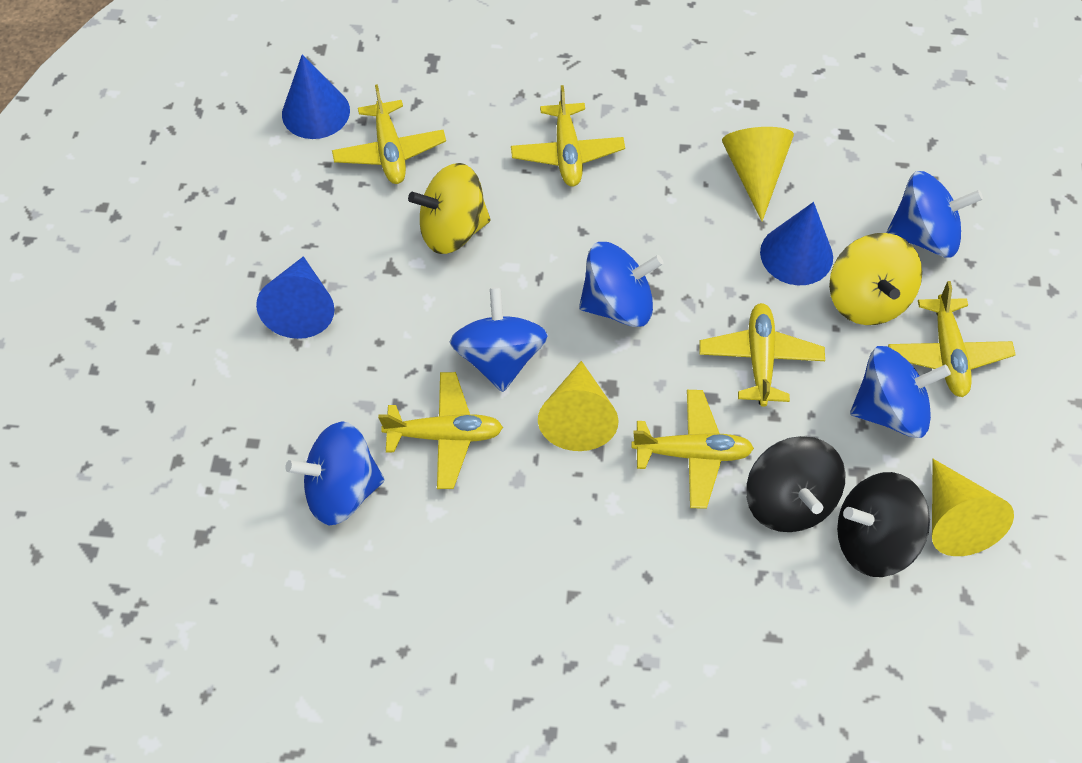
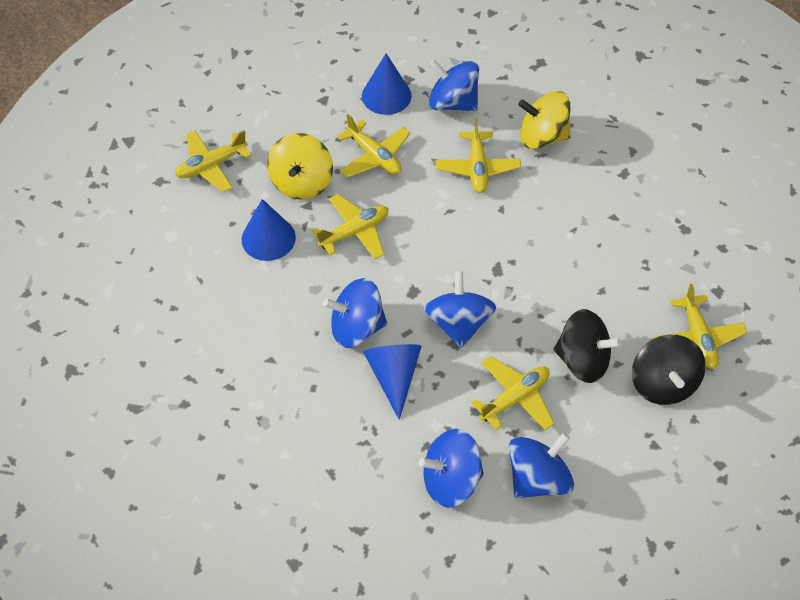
yellow cone: 3 -> 0

